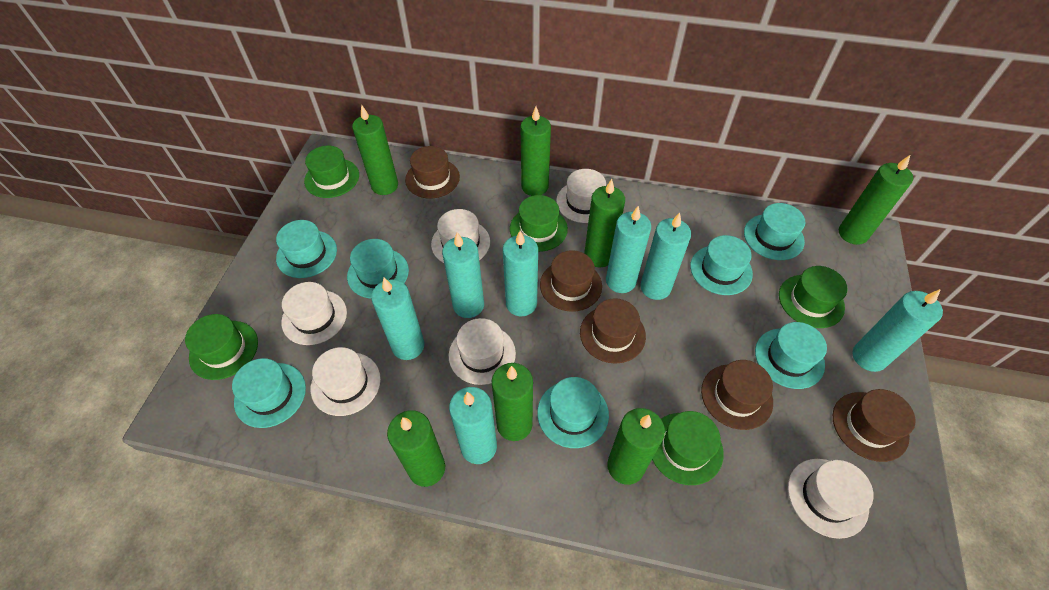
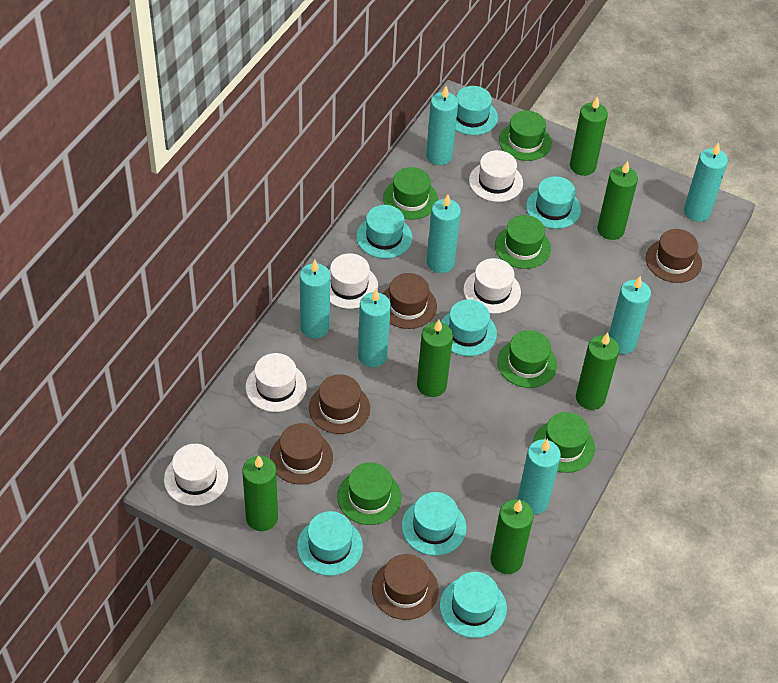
green candle: 7 -> 6
green hat: 5 -> 6
white hat: 6 -> 5

